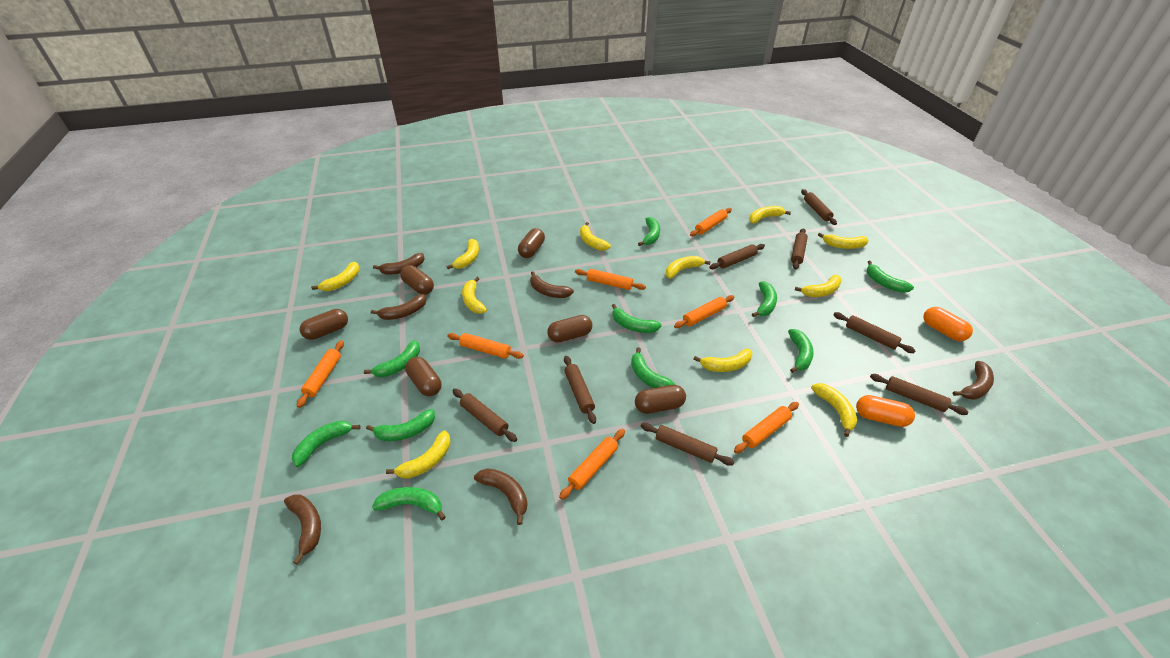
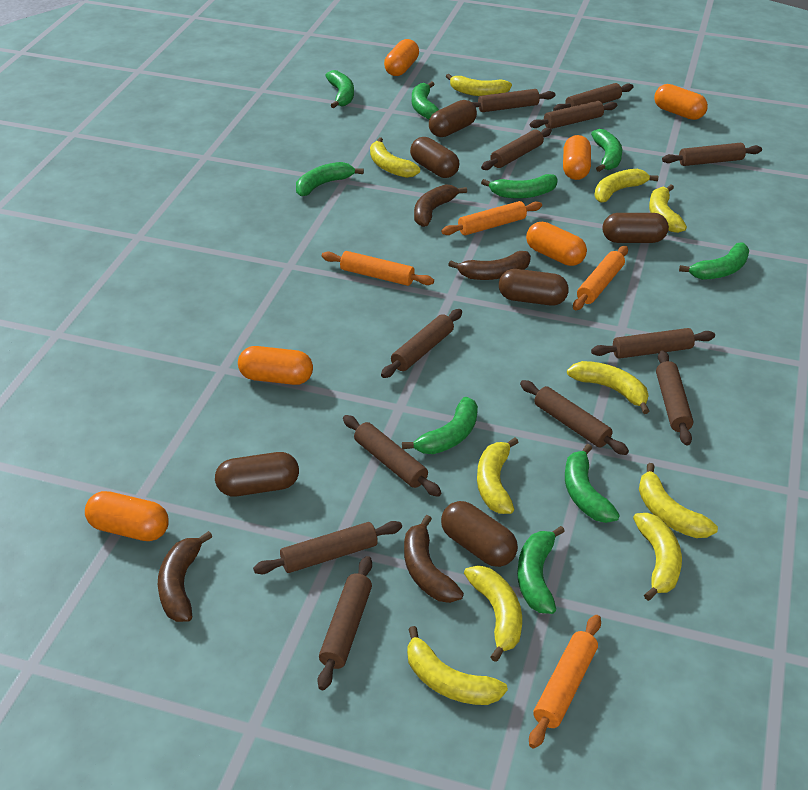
brown banana: 6 -> 4
brown rolling pin: 8 -> 12
green banana: 10 -> 9
orange capsule: 2 -> 6
orange rolling pin: 7 -> 4
yellow banana: 11 -> 10

